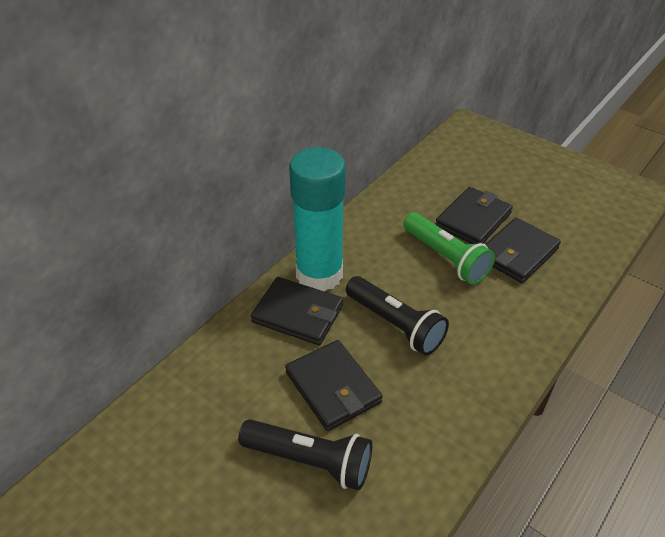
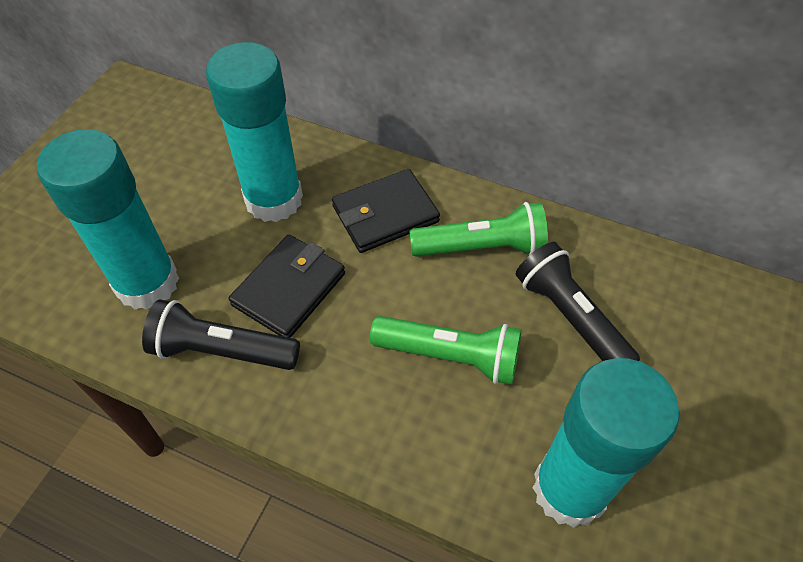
black wallet: 4 -> 2
green flashlight: 1 -> 2
turquoise glue stick: 1 -> 3

